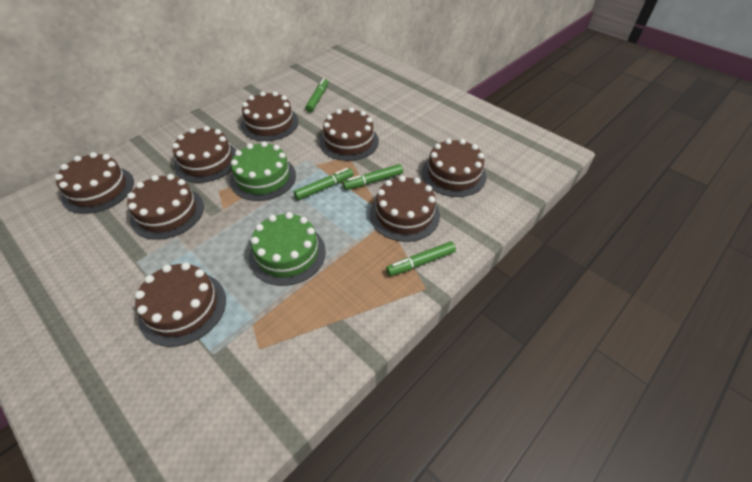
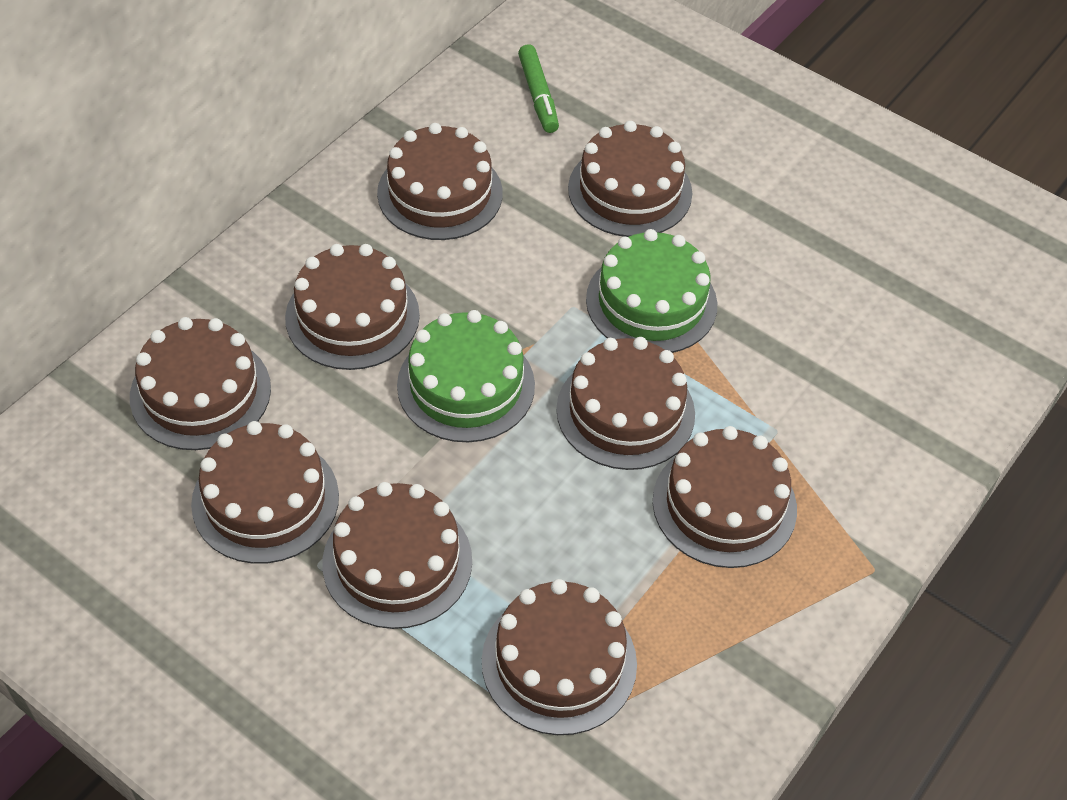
brown cake: 8 -> 9
green marker: 4 -> 1

